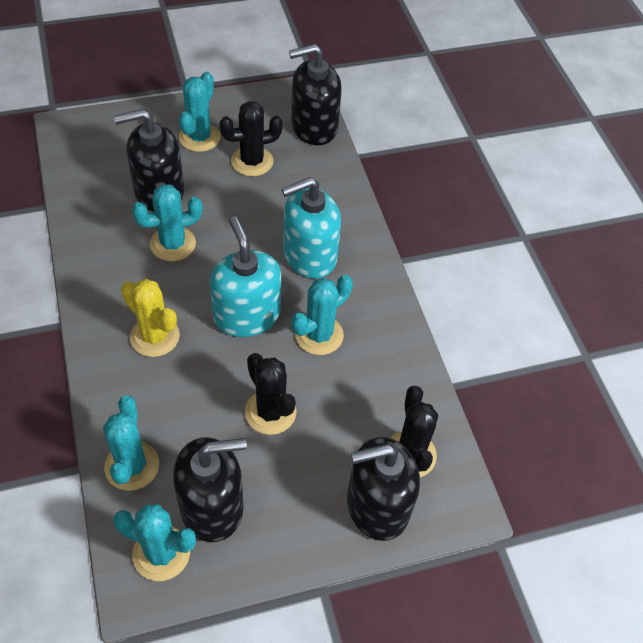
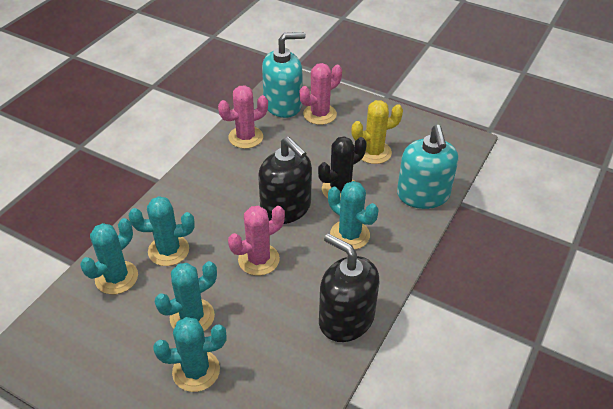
black cactus: 3 -> 1
black soap dispenser: 4 -> 2
pink cactus: 0 -> 3

